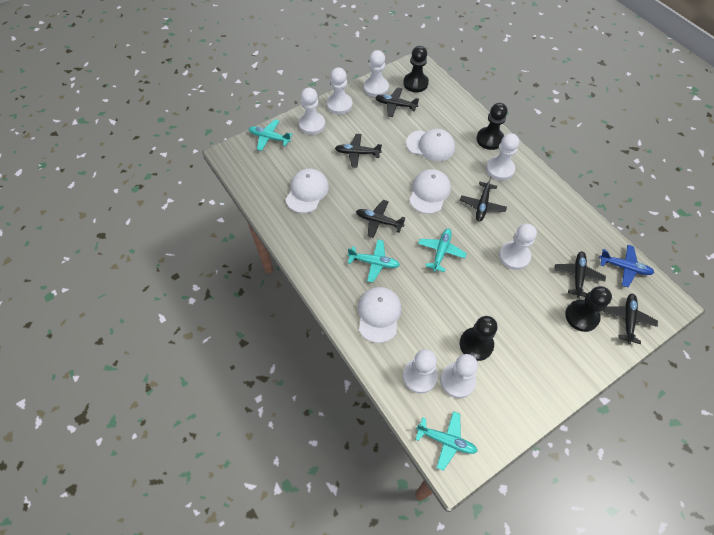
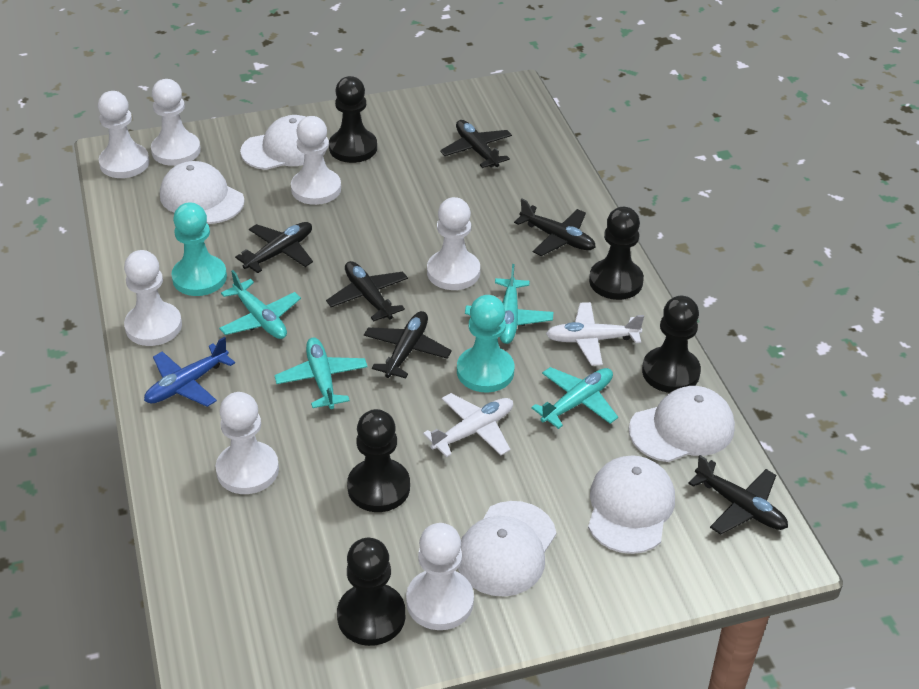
black pawn: 4 -> 5
turquoise pawn: 0 -> 2
white cap: 4 -> 5
white plane: 0 -> 2

